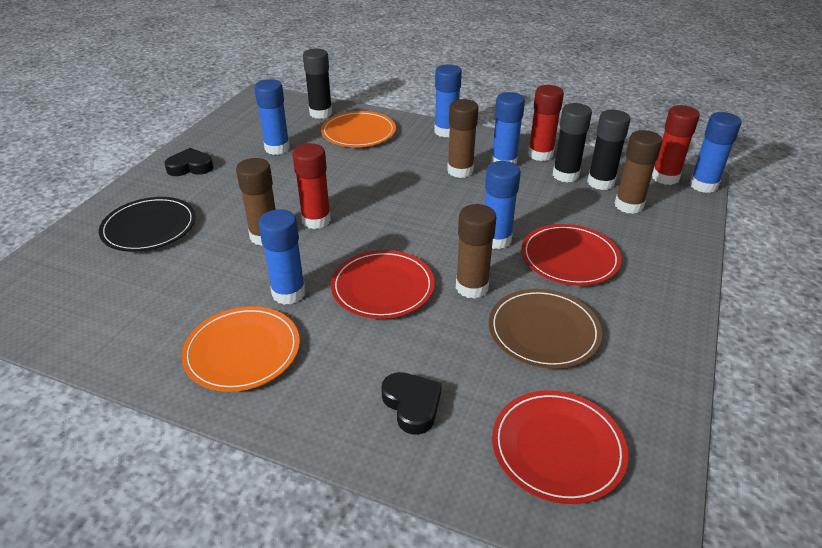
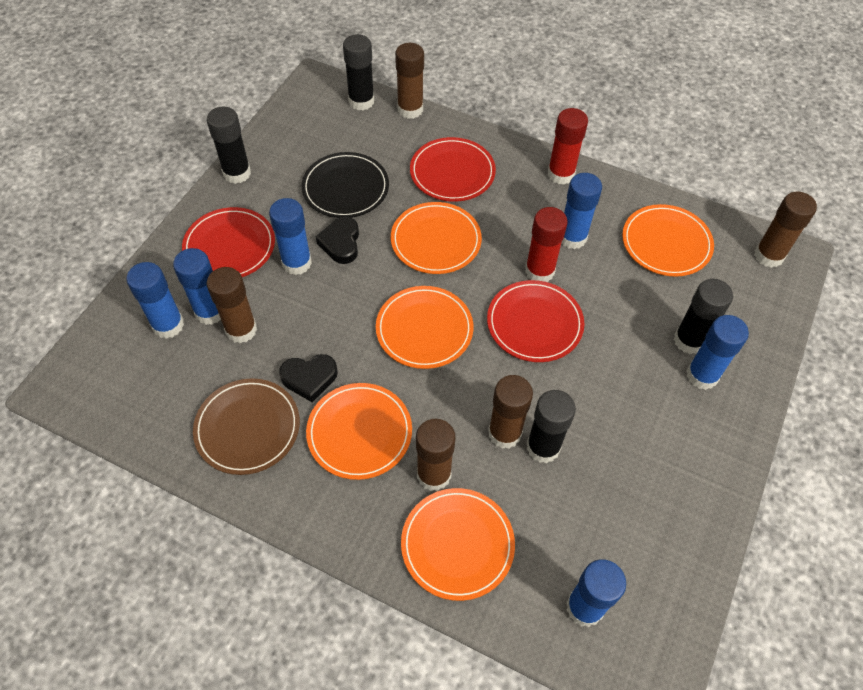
black glue stick: 3 -> 4
brown glue stick: 4 -> 5
orange plate: 2 -> 5
red glue stick: 3 -> 2

